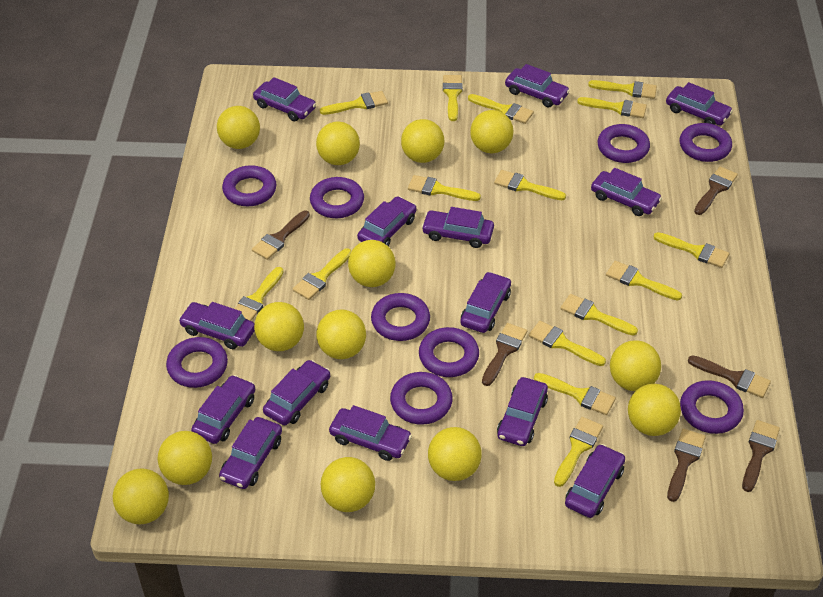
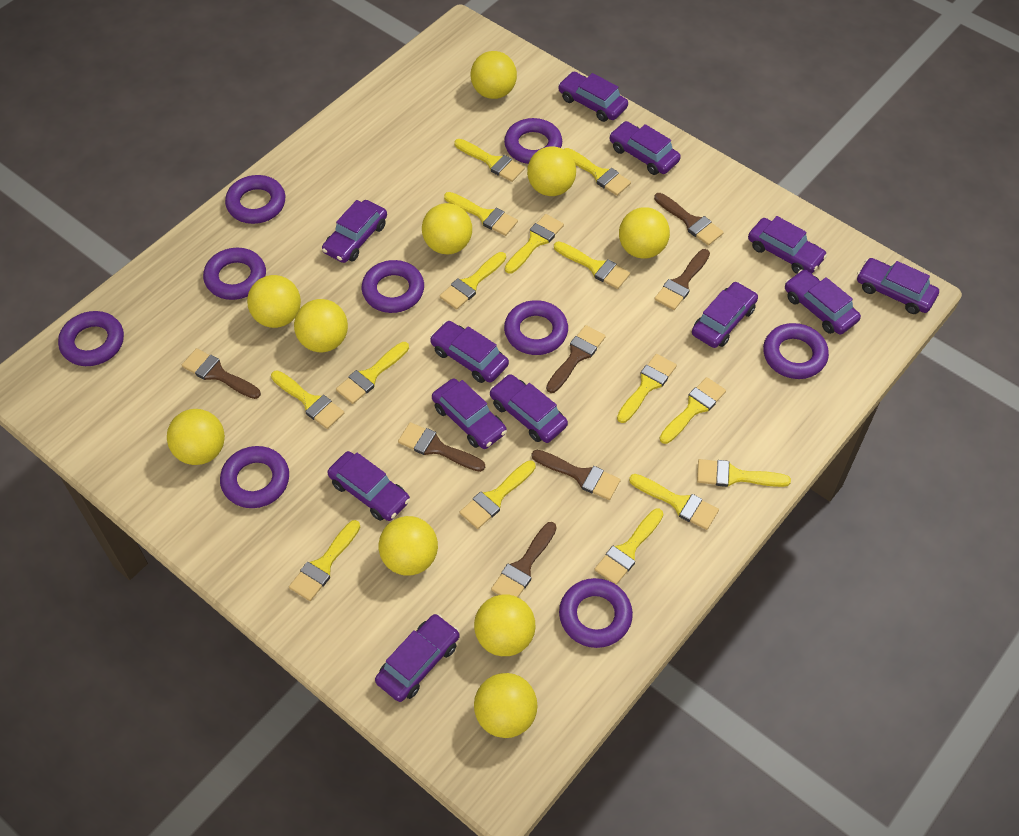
brown brush: 6 -> 7
purple car: 14 -> 12
yellow ball: 13 -> 10

